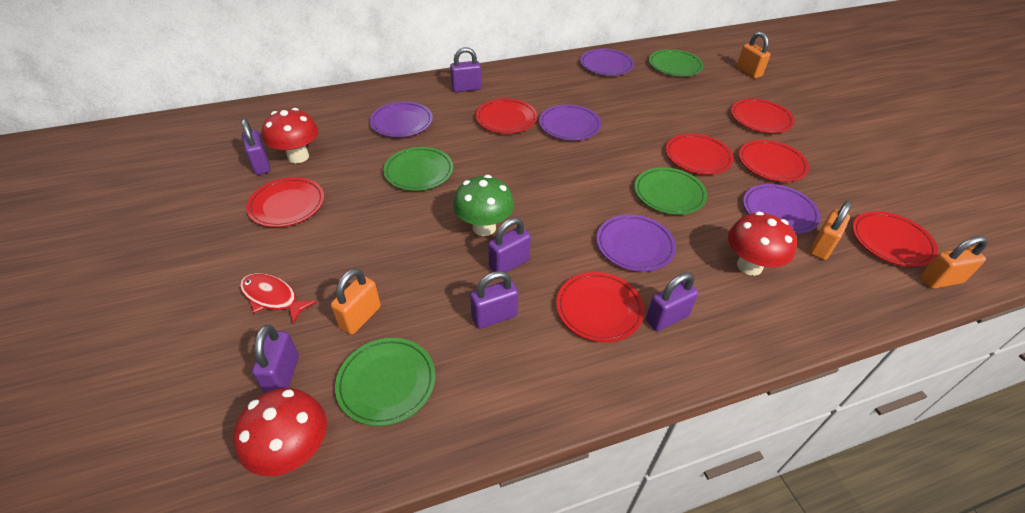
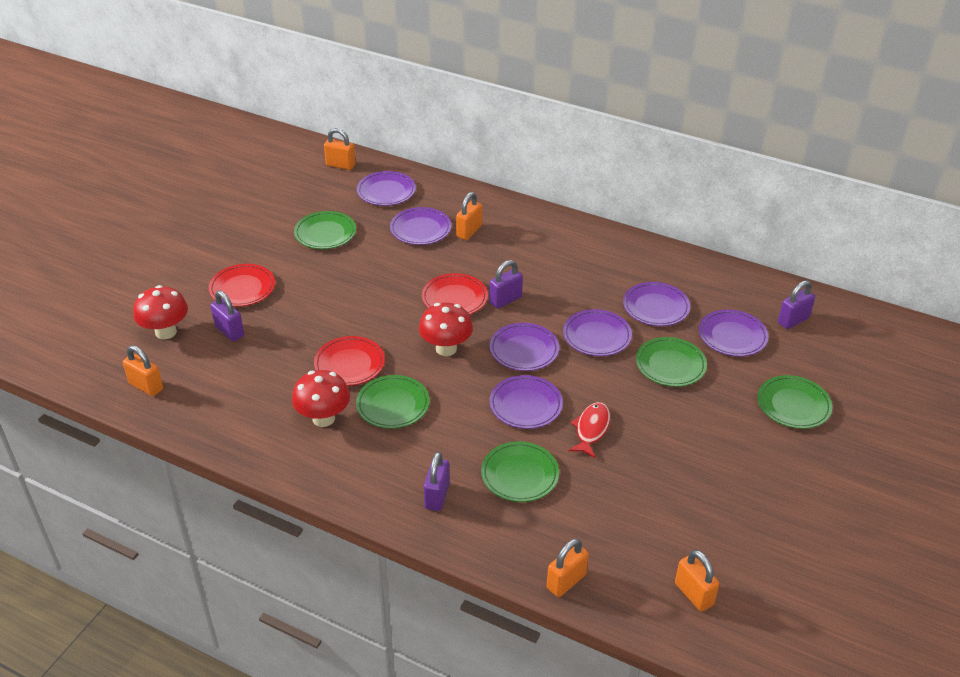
green mushroom: 1 -> 0
green plate: 4 -> 5
orange padlock: 4 -> 5
purple padlock: 6 -> 4
purple plate: 5 -> 7
red plate: 7 -> 3

